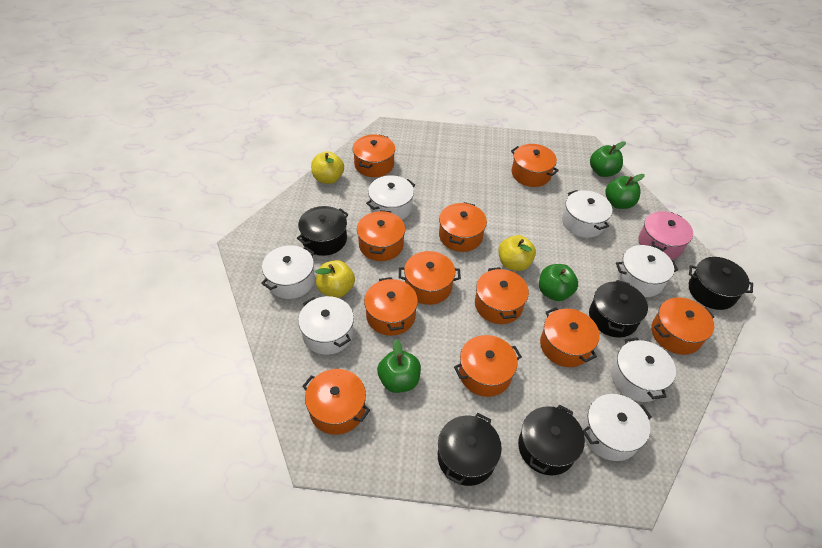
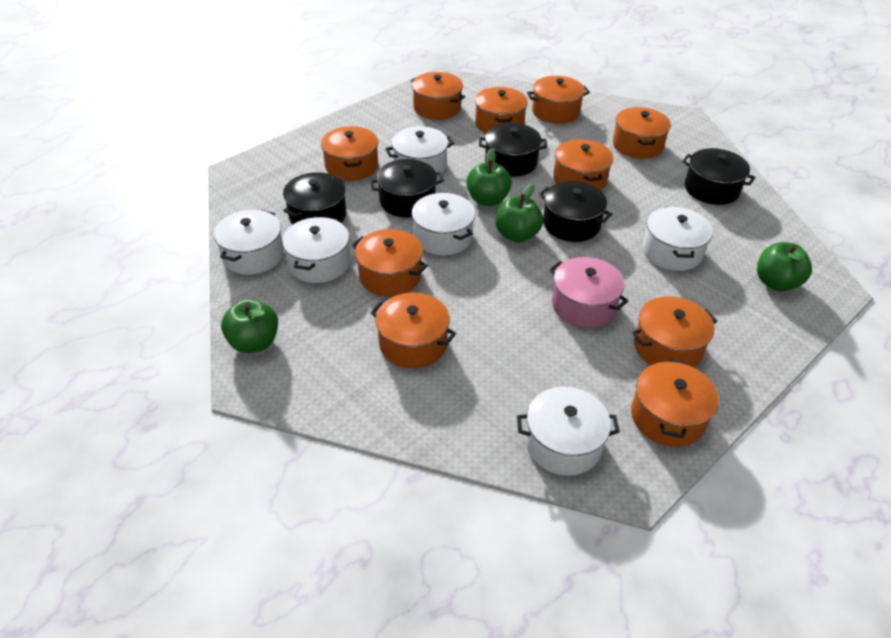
orange pot: 11 -> 10
white pot: 7 -> 6
yellow apple: 3 -> 0

